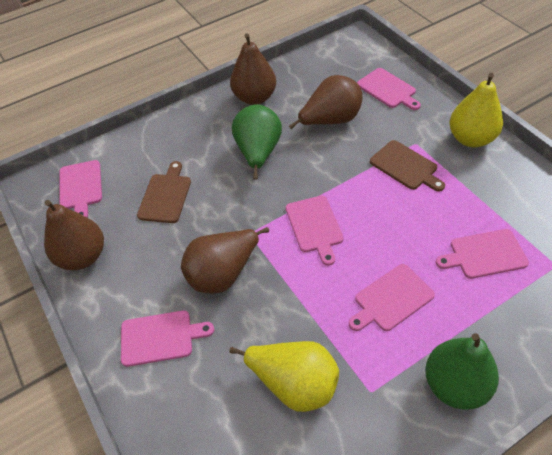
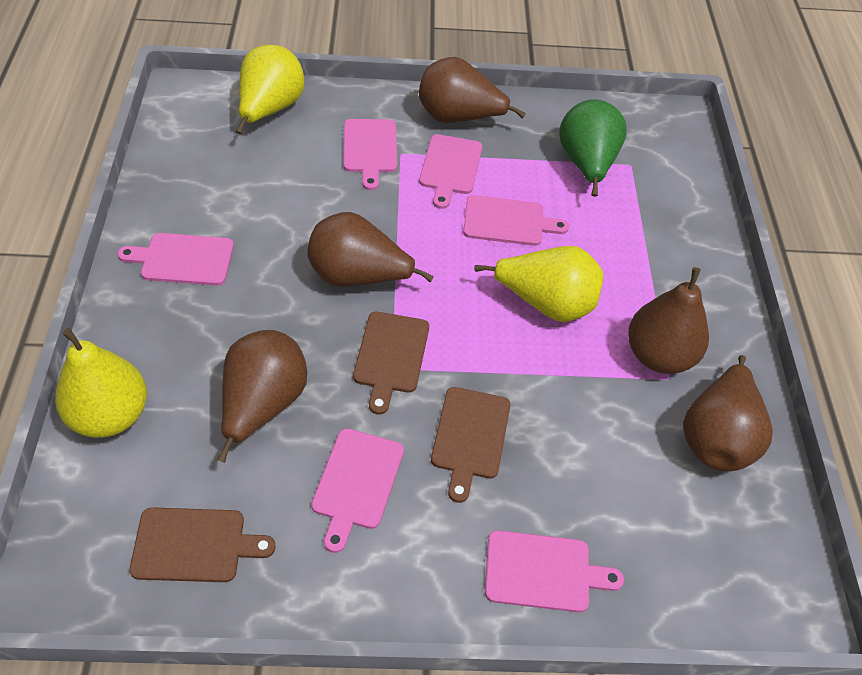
brown cutting board: 2 -> 3
brown pear: 4 -> 5
green pear: 2 -> 1
yellow pear: 2 -> 3

